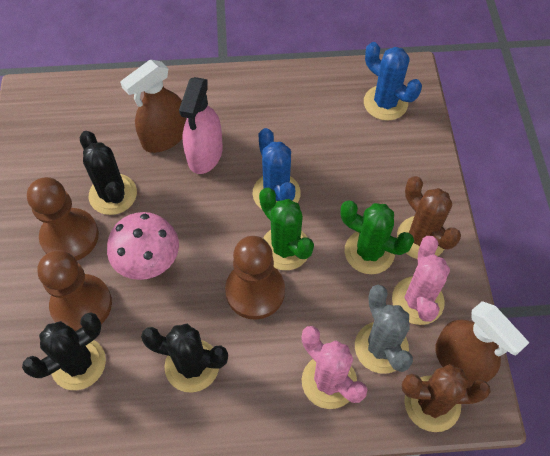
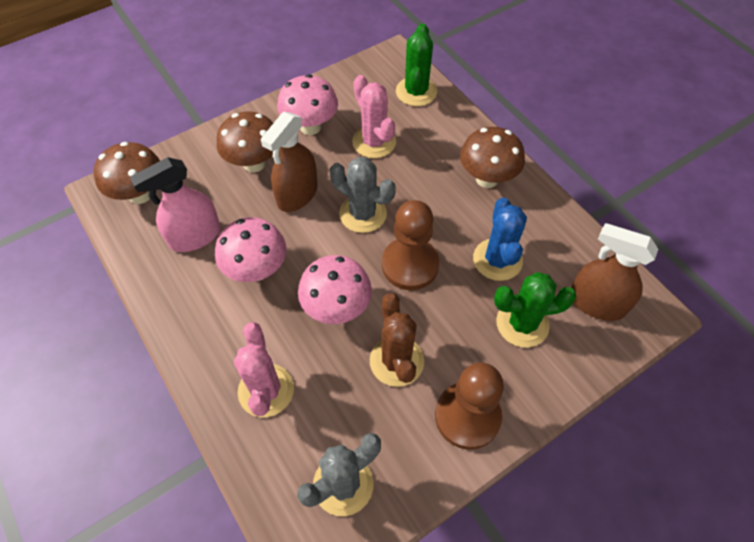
black cactus: 3 -> 0
blue cactus: 2 -> 1
brown cactus: 2 -> 1
brown mushroom: 0 -> 3
brown pawn: 3 -> 2
grey cactus: 1 -> 2
pink mushroom: 1 -> 3

